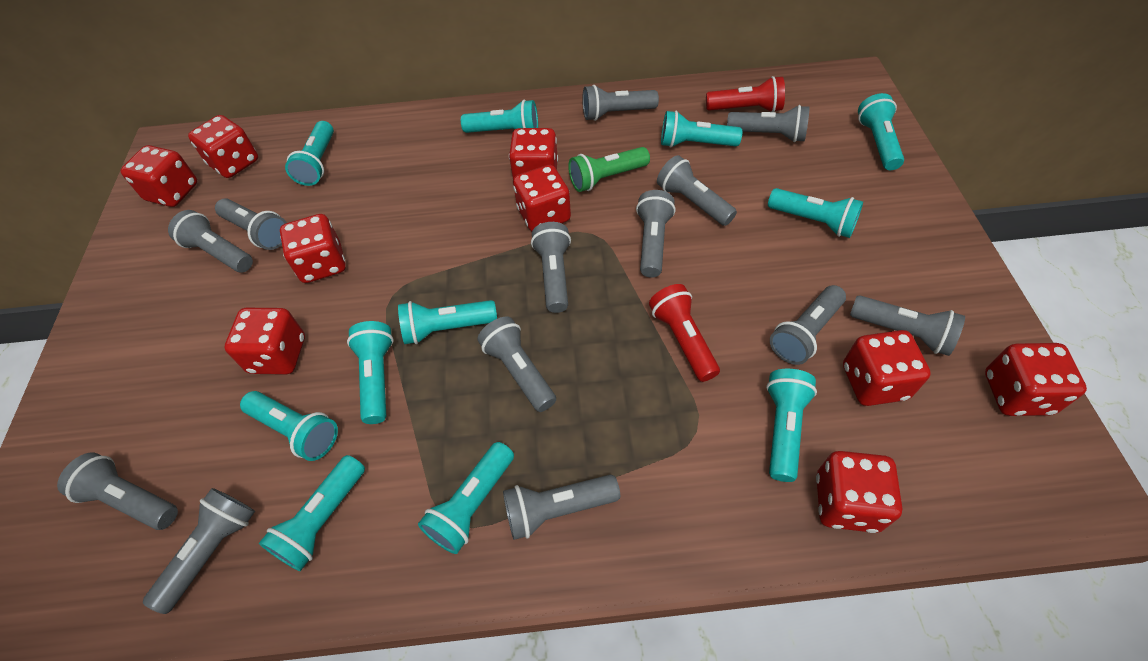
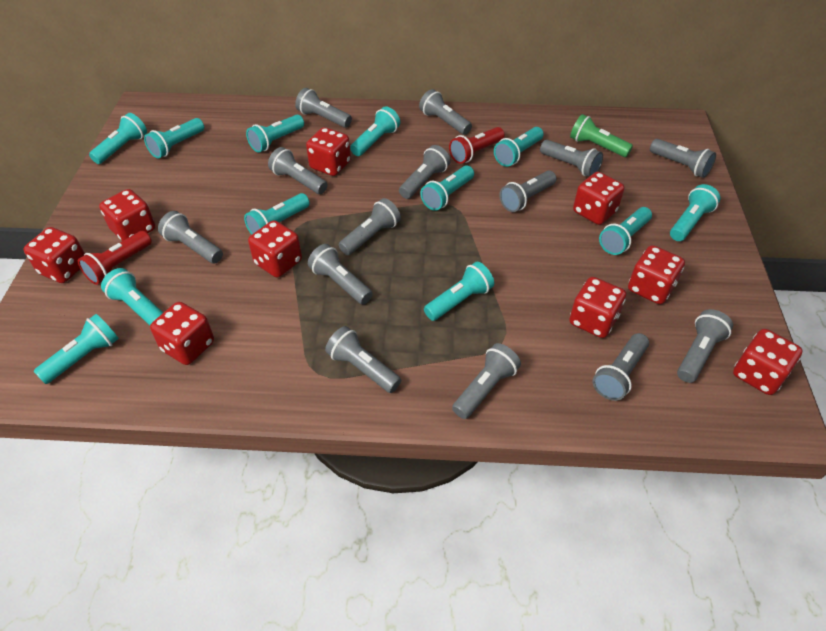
grey flashlight: 13 -> 14
turquoise flashlight: 11 -> 12

